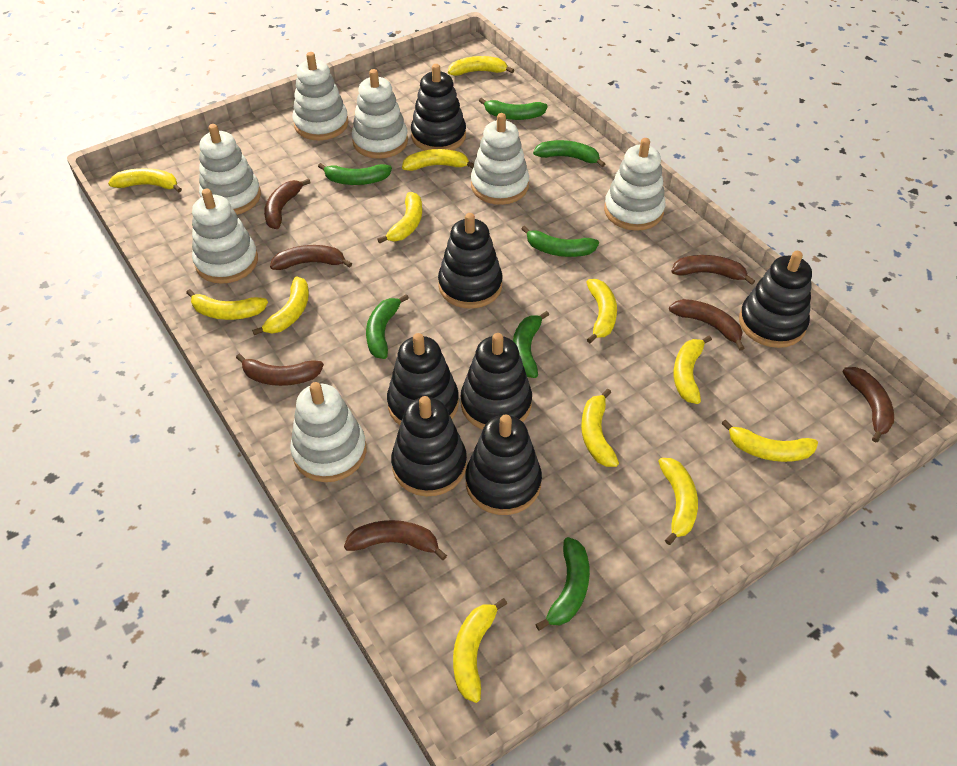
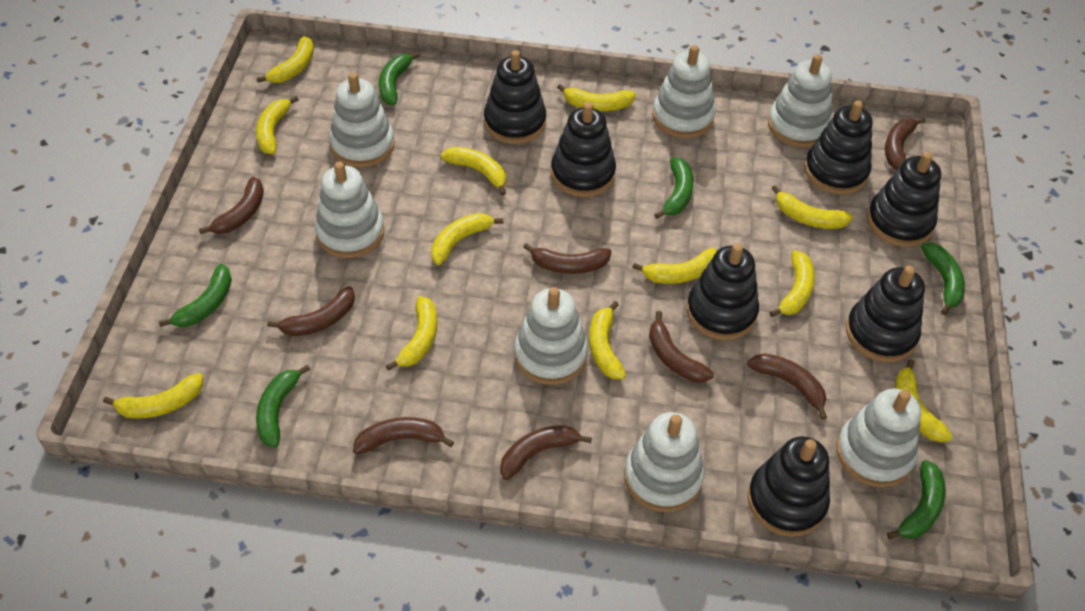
brown banana: 7 -> 8
green banana: 7 -> 6

